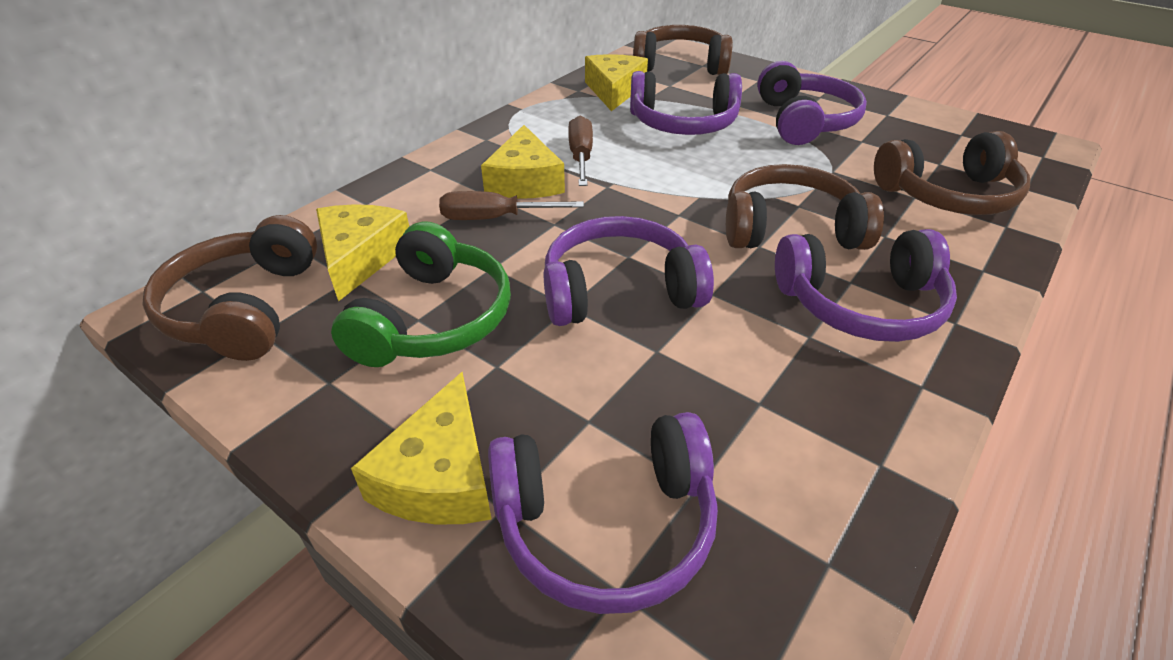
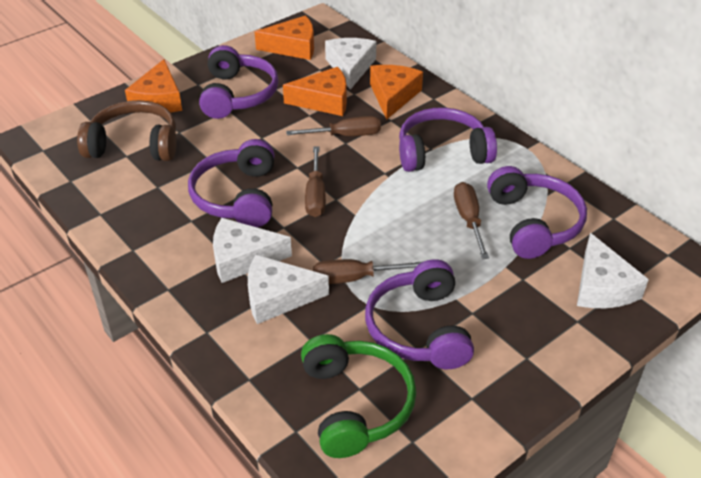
brown headphones: 4 -> 1
brown screwdriver: 2 -> 4
orange cheese: 0 -> 4
white cheese: 0 -> 4
yellow cheese: 4 -> 0

